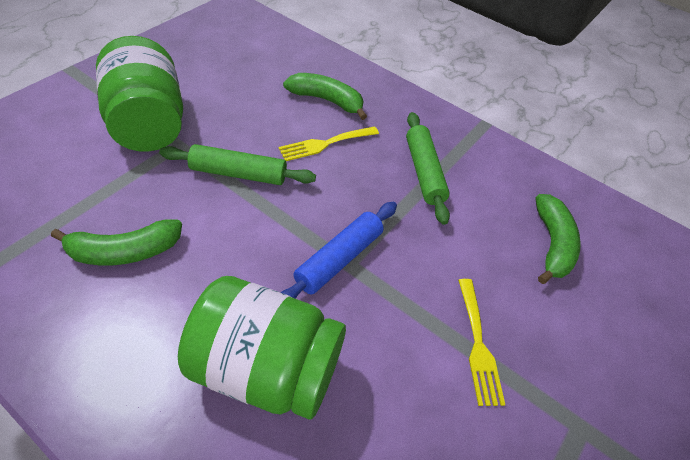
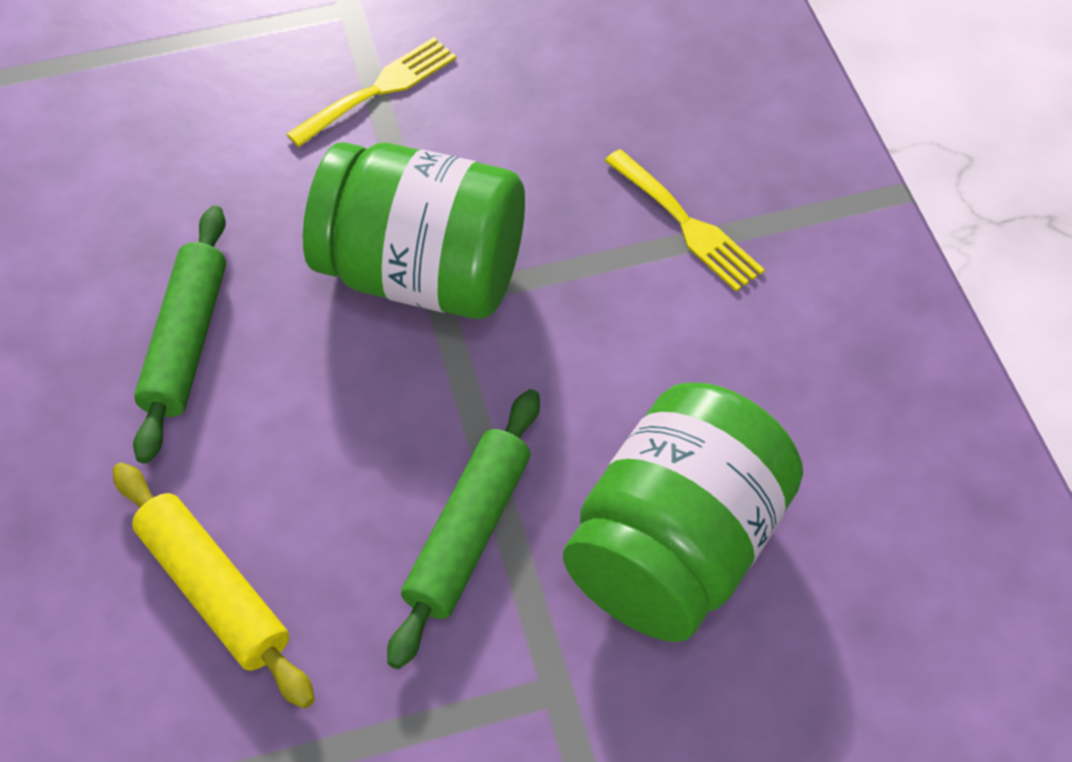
blue rolling pin: 1 -> 0
green banana: 3 -> 0
yellow rolling pin: 0 -> 1

